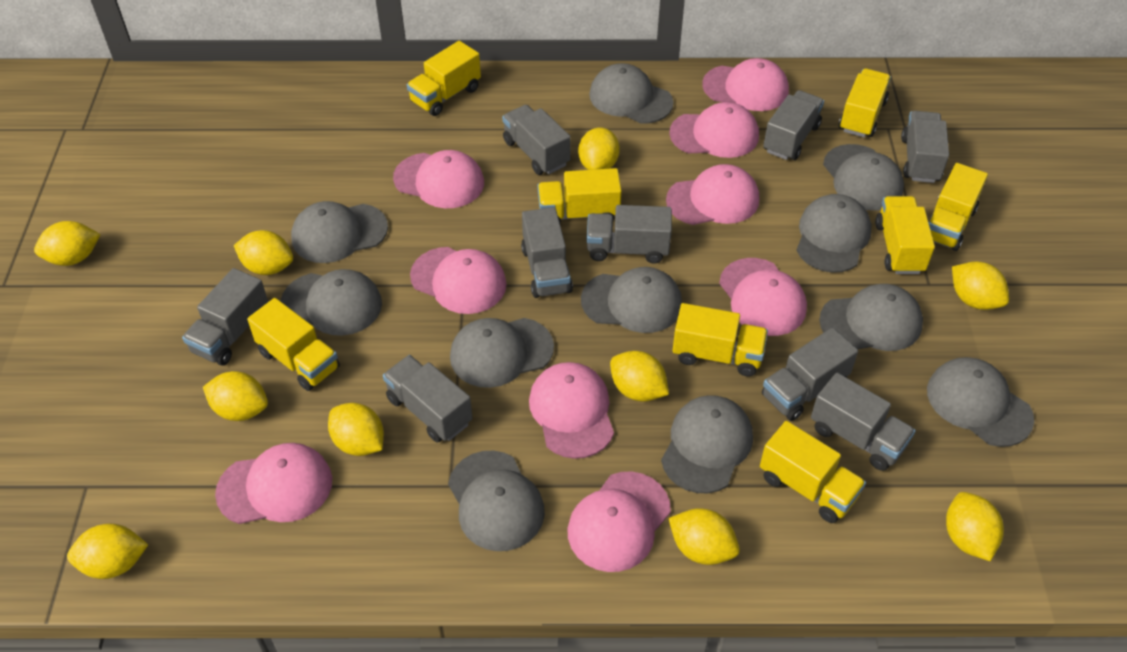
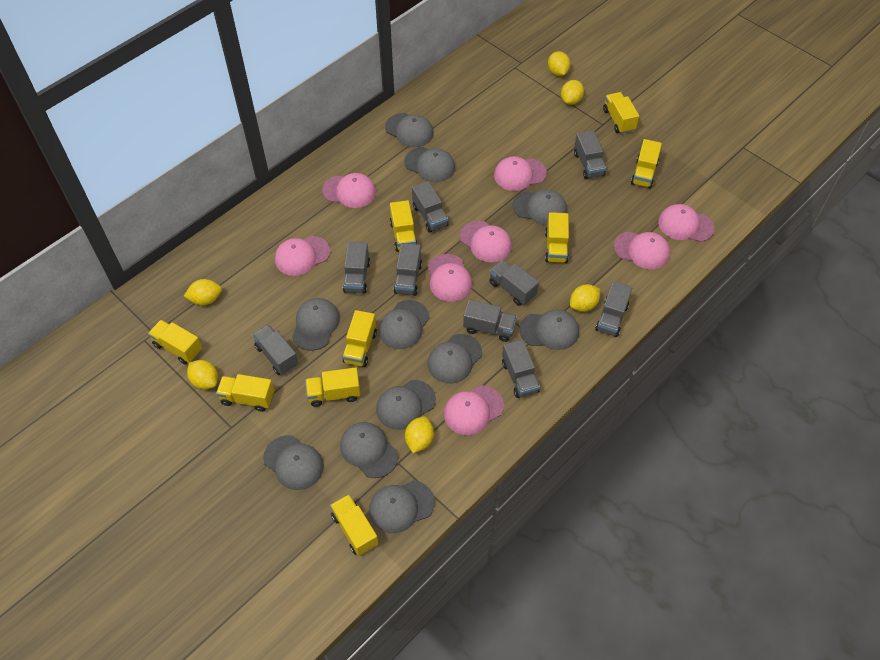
pink cap: 9 -> 8
yellow lemon: 10 -> 6
yellow truck: 8 -> 9

